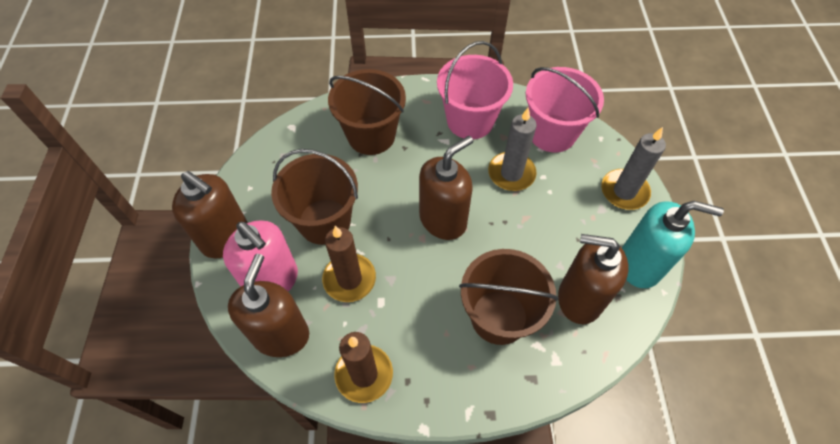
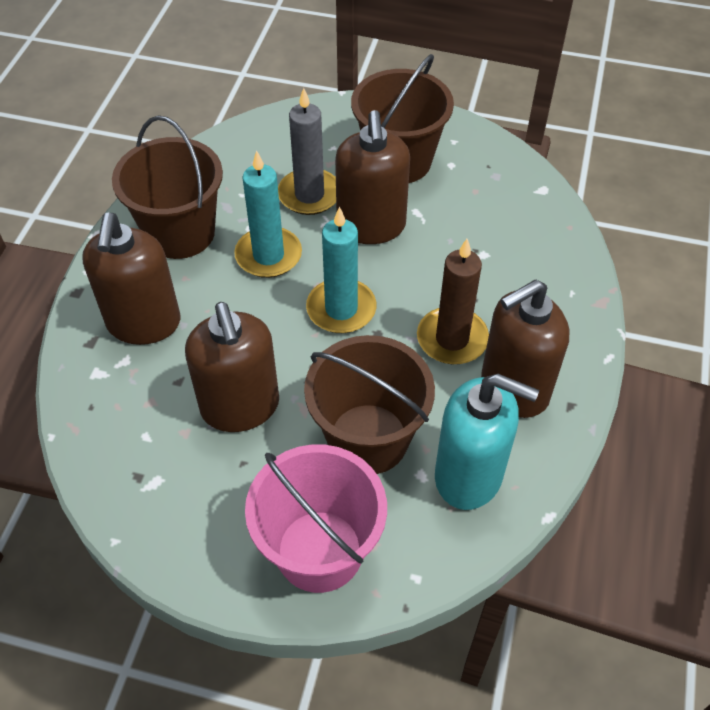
brown candle: 2 -> 1
grey candle: 2 -> 1
pink bucket: 2 -> 1
pink soap dispenser: 1 -> 0
turquoise candle: 0 -> 2

